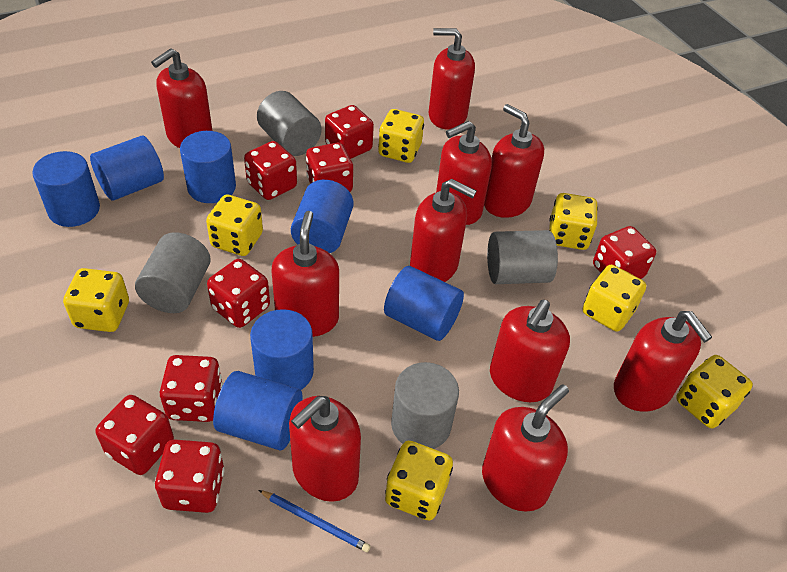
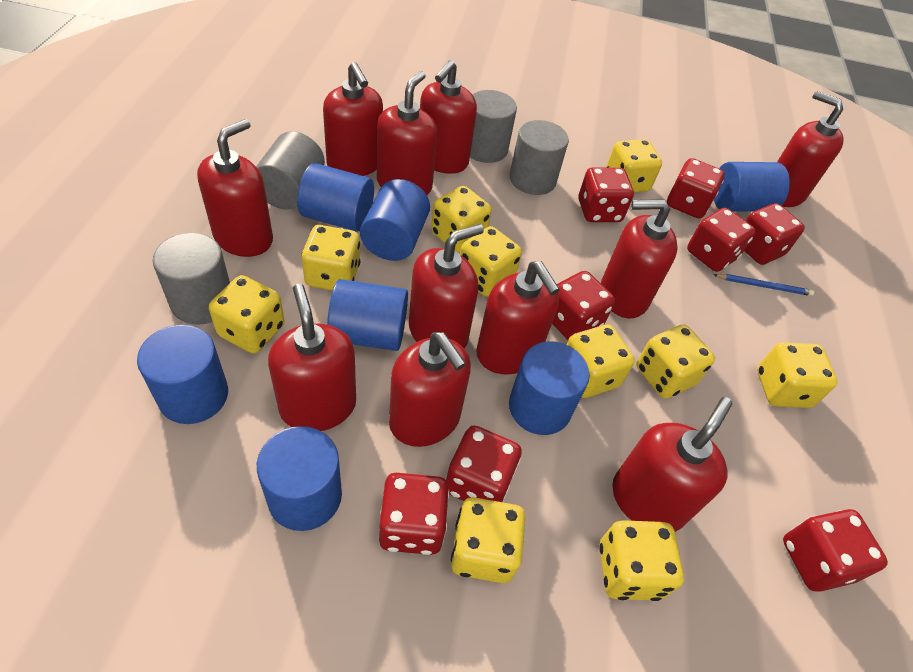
red soap dispenser: 10 -> 11
yellow dice: 7 -> 10

